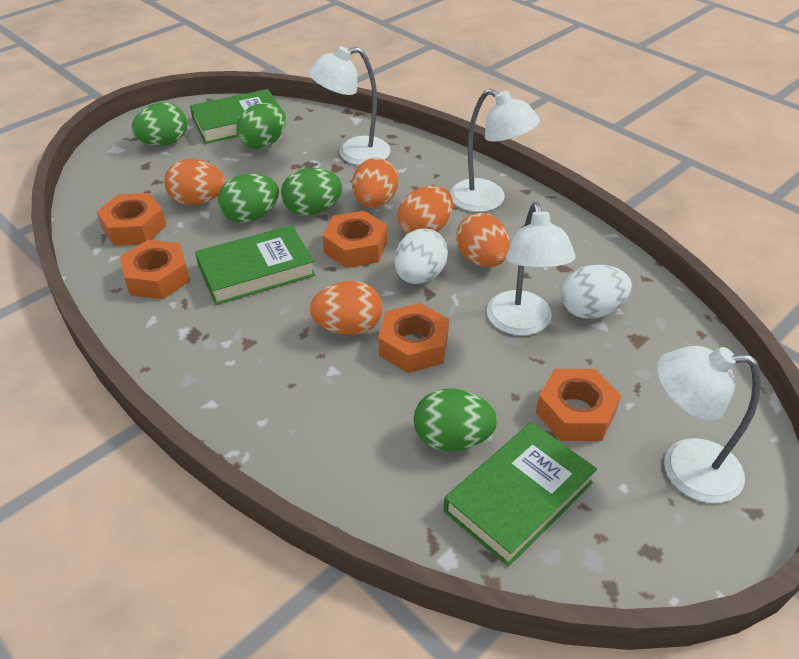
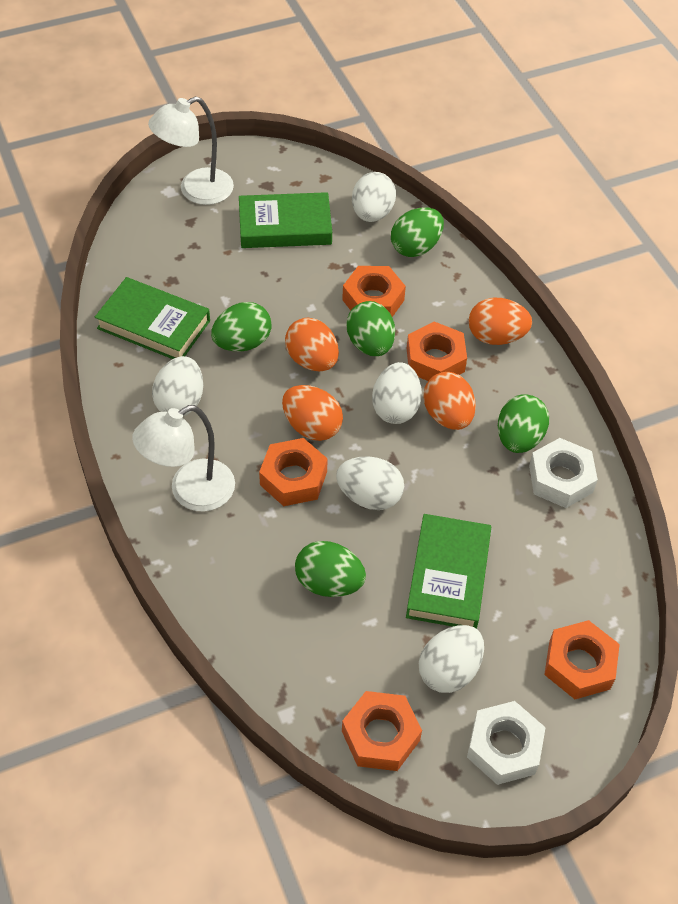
orange egg: 5 -> 4
white egg: 2 -> 5
white lamp: 4 -> 2
white nut: 0 -> 2

